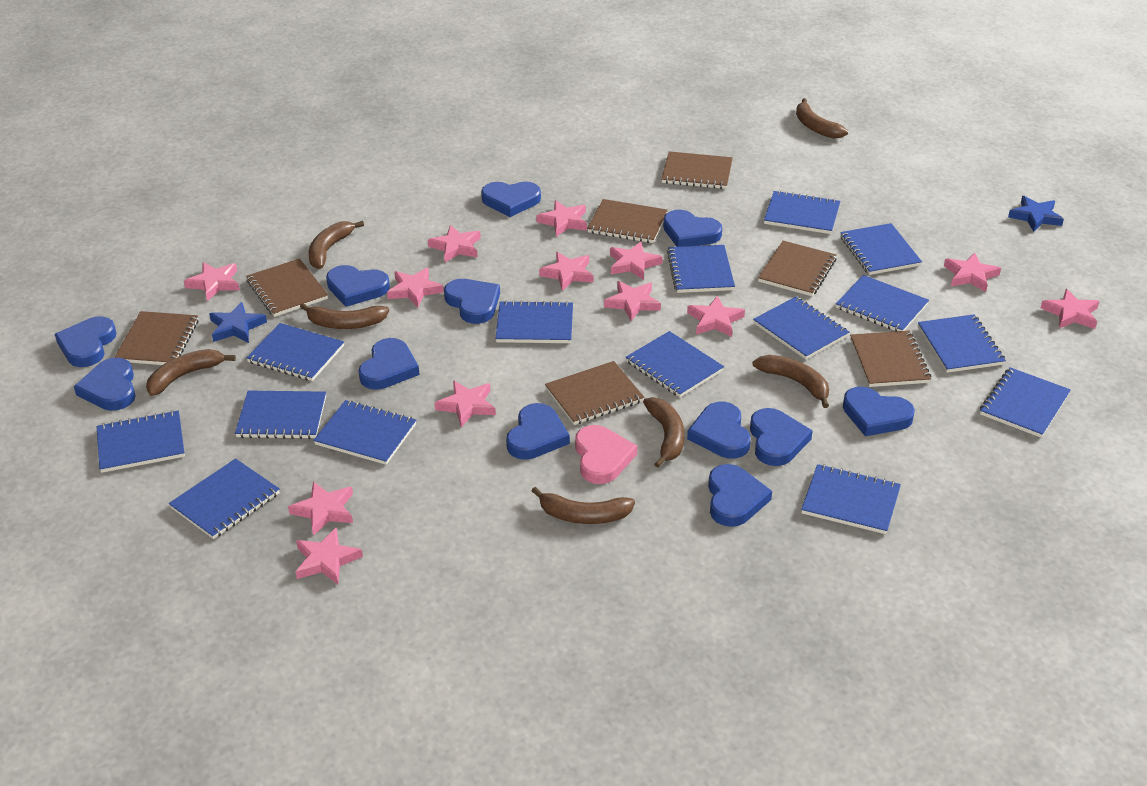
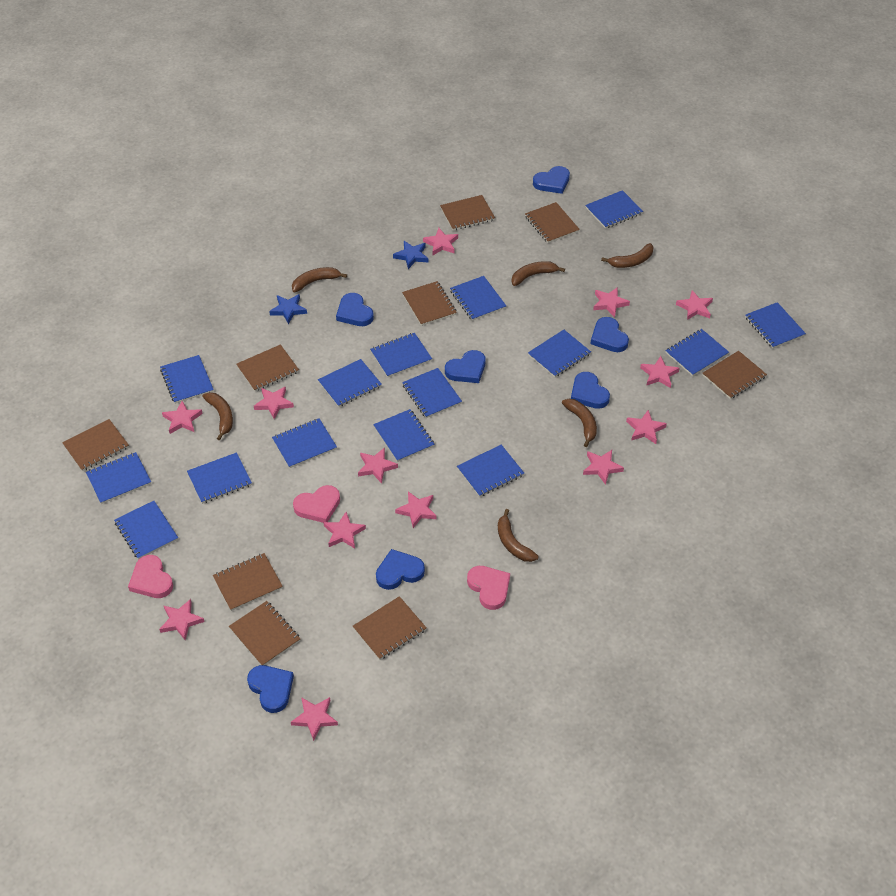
blue heart: 12 -> 7
brown banana: 7 -> 6
brown notebook: 7 -> 9
pink heart: 1 -> 3

